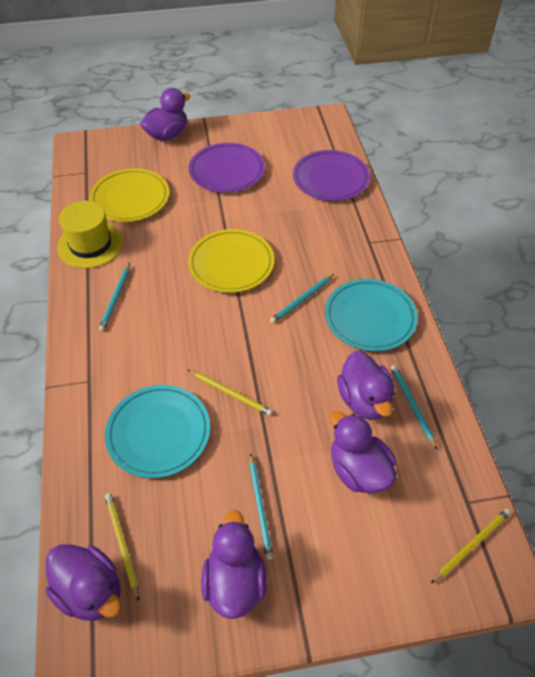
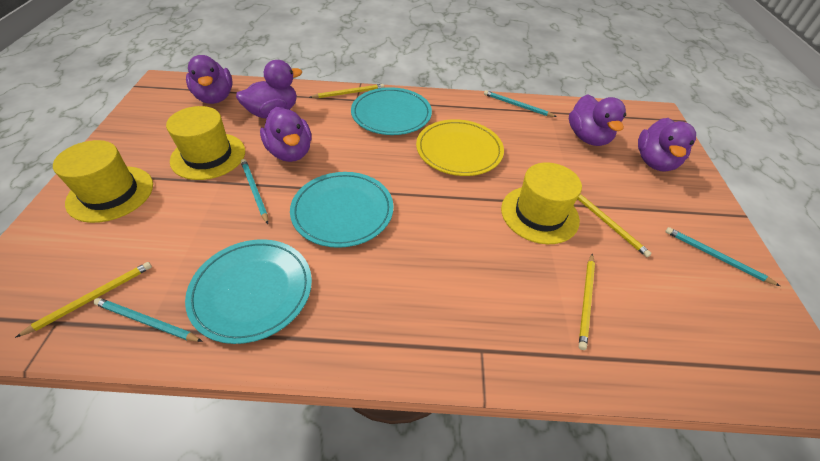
purple plate: 2 -> 0
turquoise plate: 2 -> 3
yellow hat: 1 -> 3
yellow pencil: 3 -> 4
yellow plate: 2 -> 1

